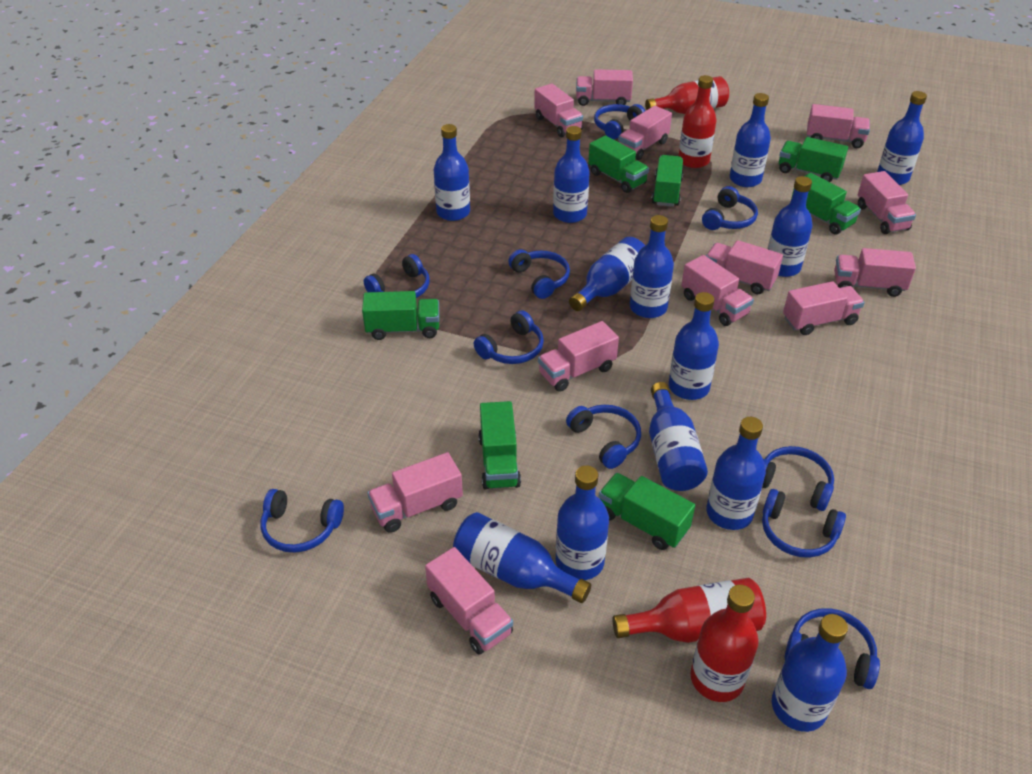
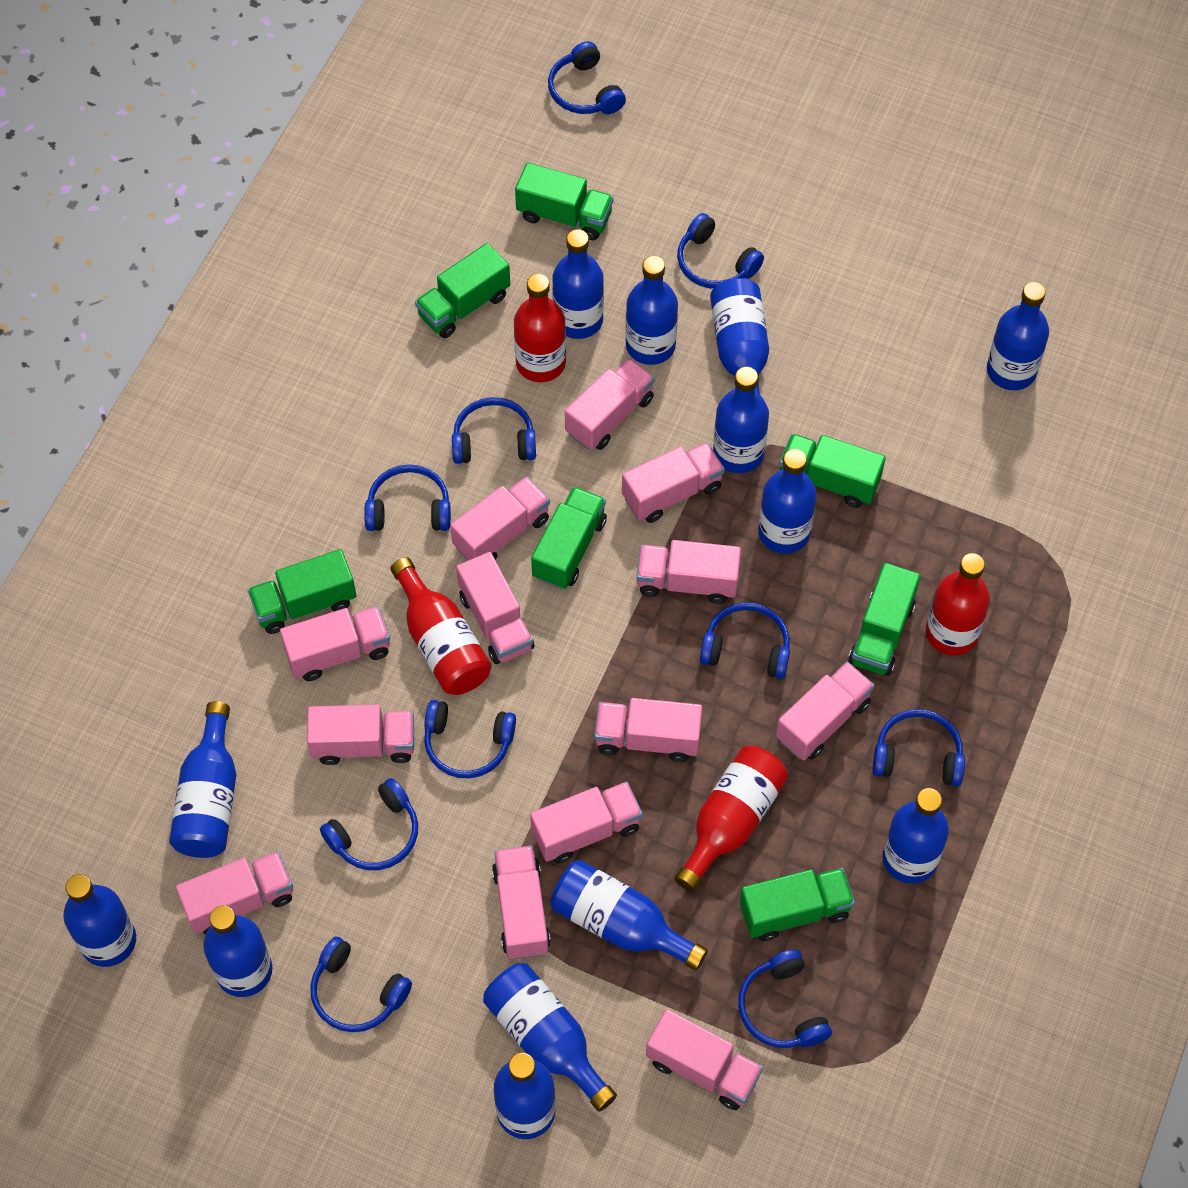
pink truck: 12 -> 13

